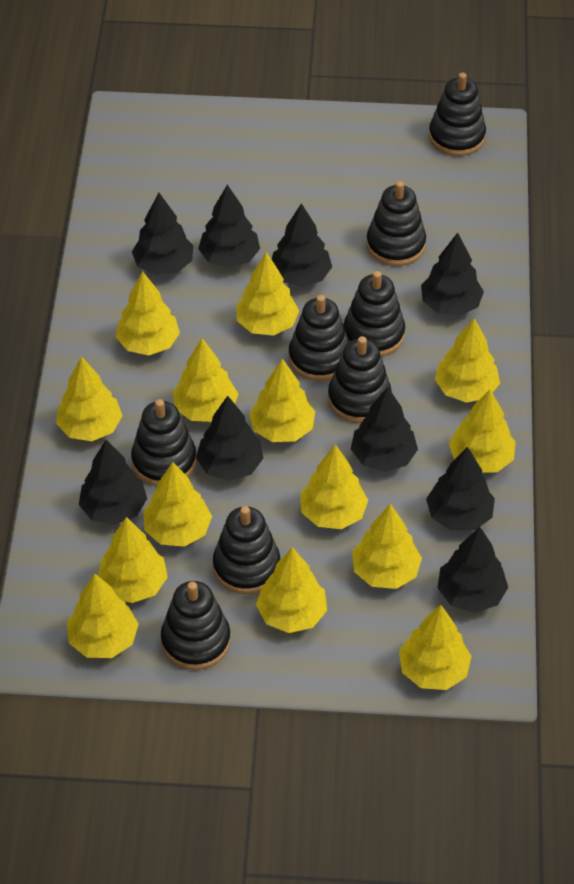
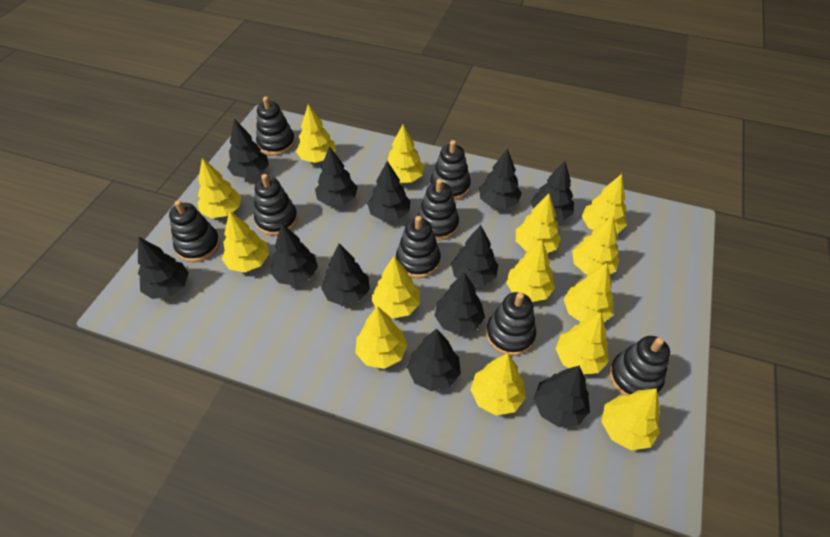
black tree: 9 -> 12

